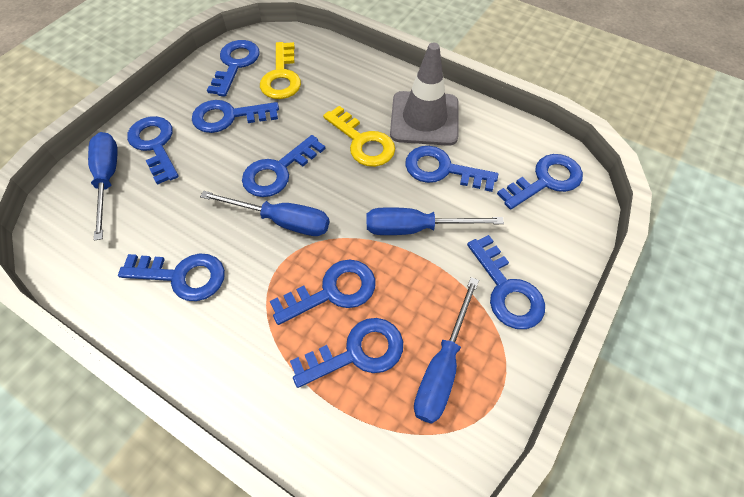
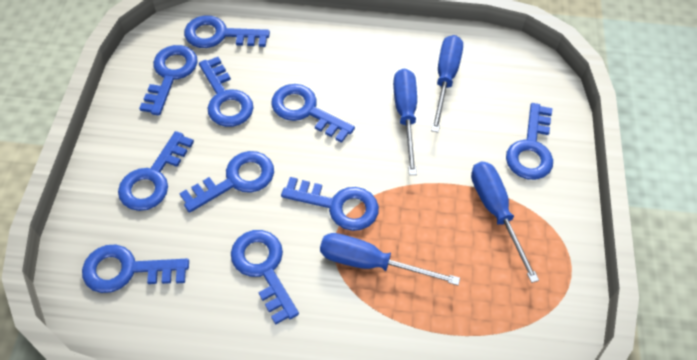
grey traffic cone: 1 -> 0
yellow key: 2 -> 0

